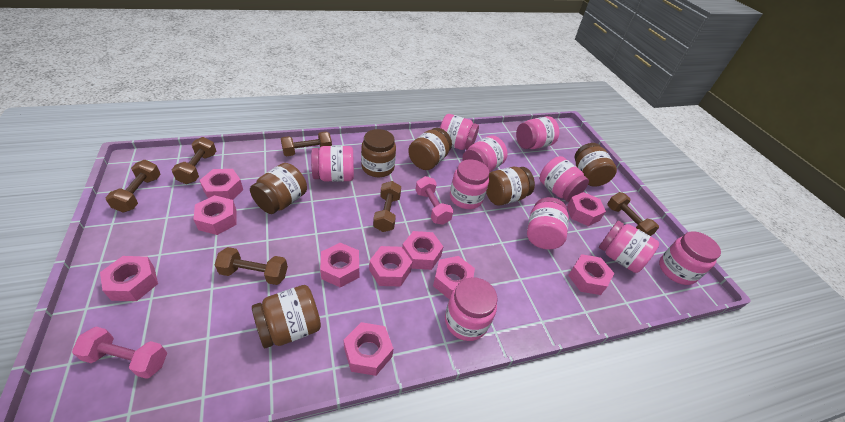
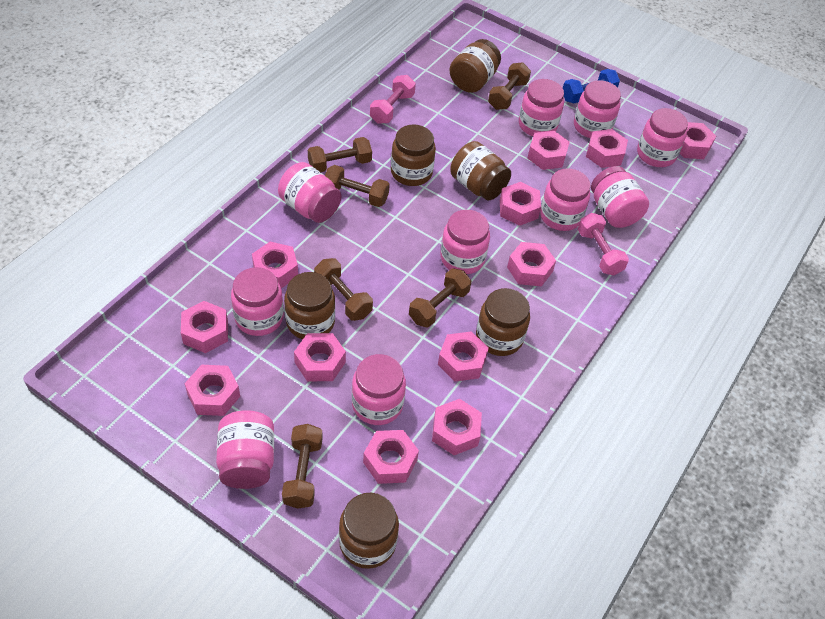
blue dumbbell: 0 -> 1
pink nut: 10 -> 12

